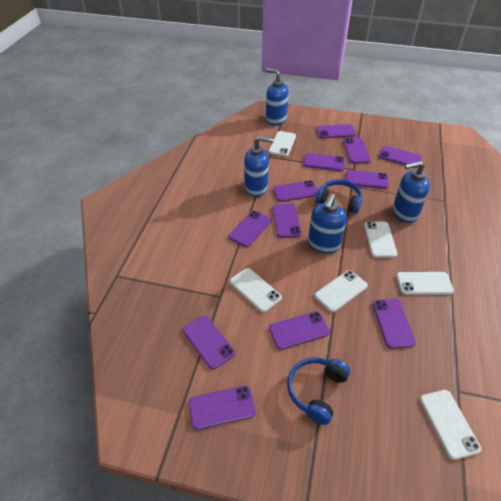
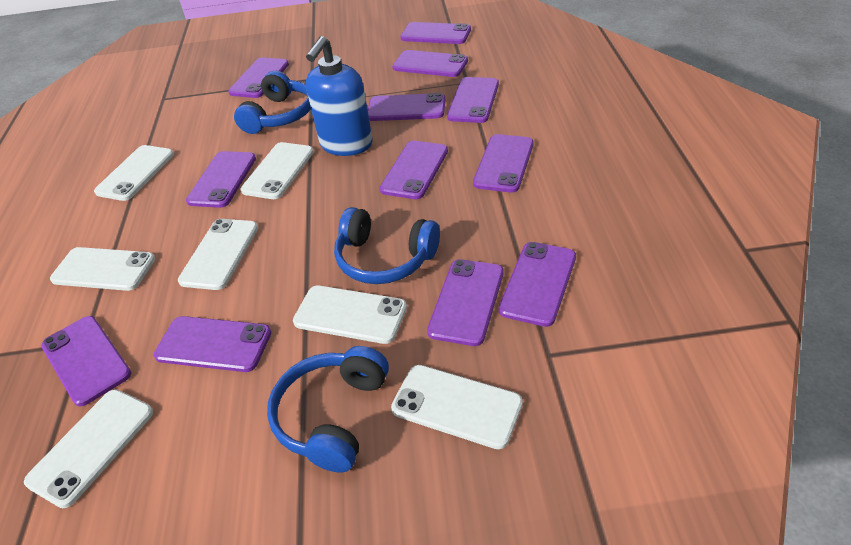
blue headphones: 2 -> 3
blue soap dispenser: 4 -> 1
white phone: 6 -> 7

